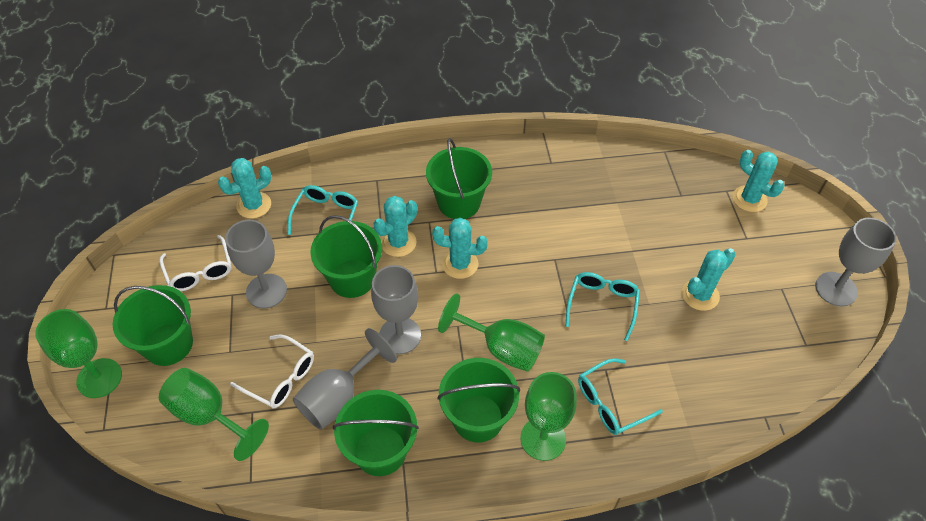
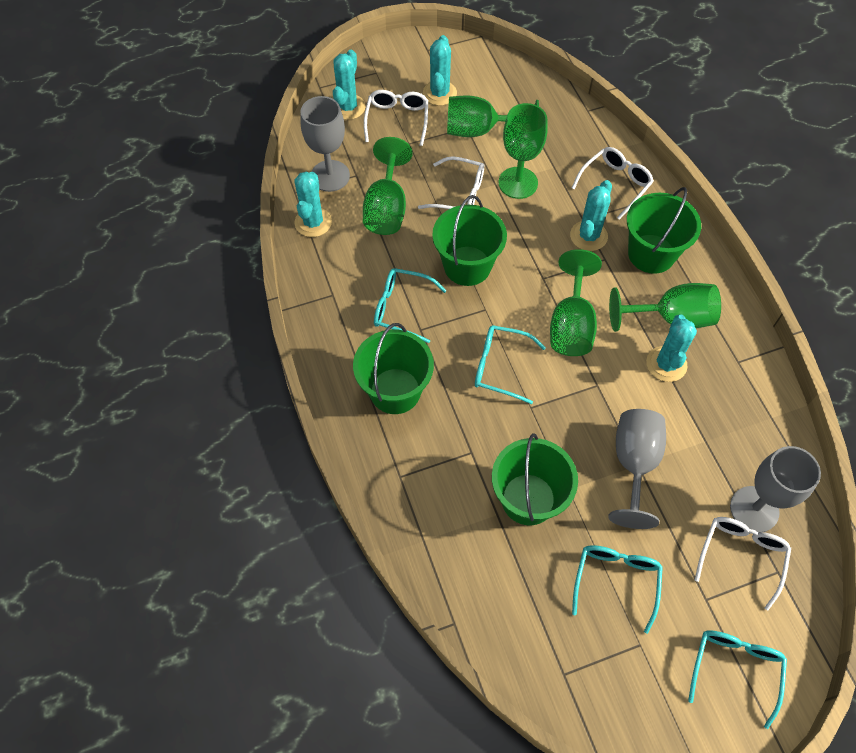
green bucket: 5 -> 4
green goblet: 4 -> 5
grey goblet: 4 -> 3
turquoise glasses: 3 -> 4
white glasses: 2 -> 4

